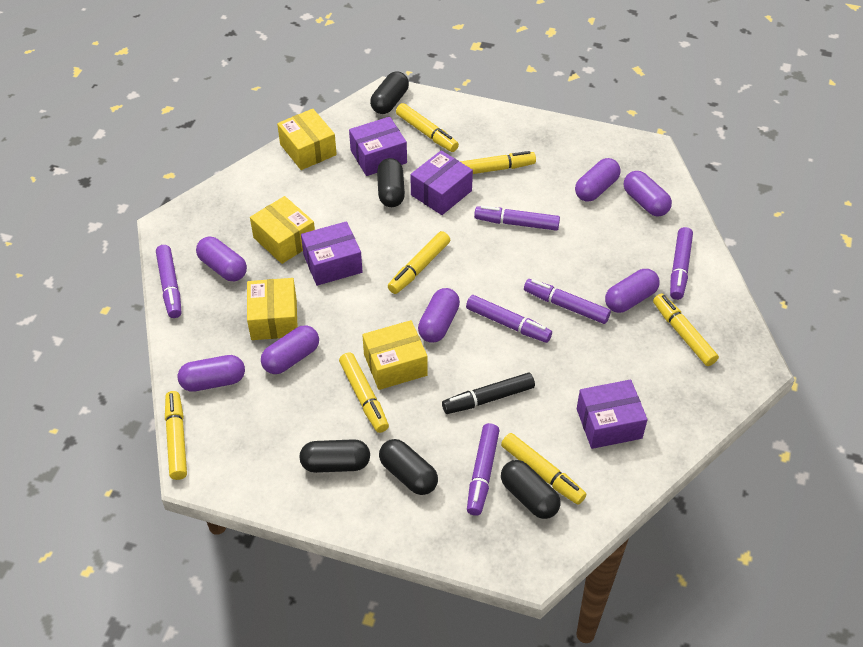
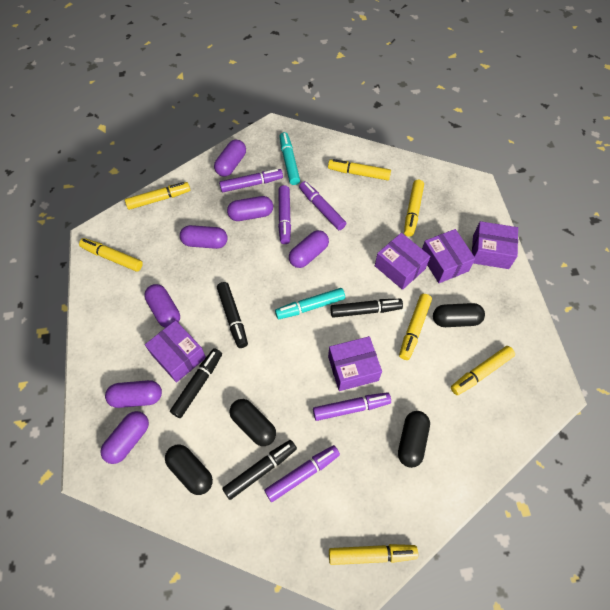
black capsule: 5 -> 4
black marker: 1 -> 4
purple box: 4 -> 5
purple marker: 6 -> 5
turquoise marker: 0 -> 2
yellow box: 4 -> 0

